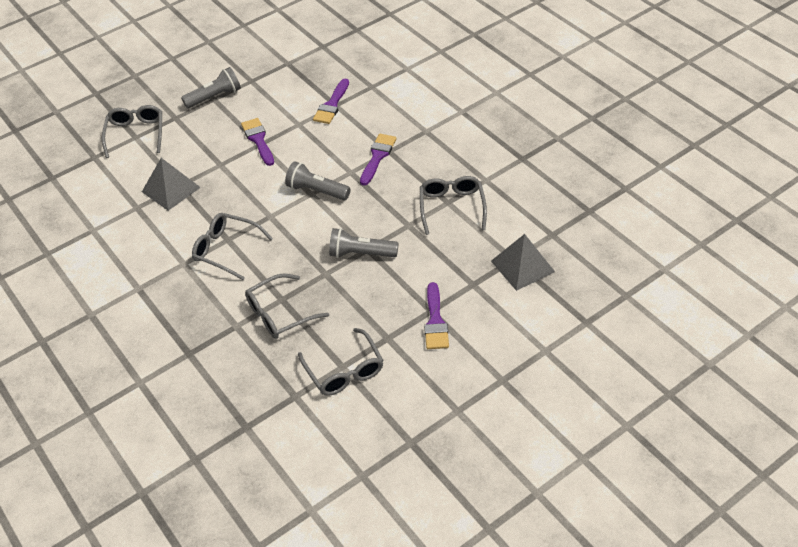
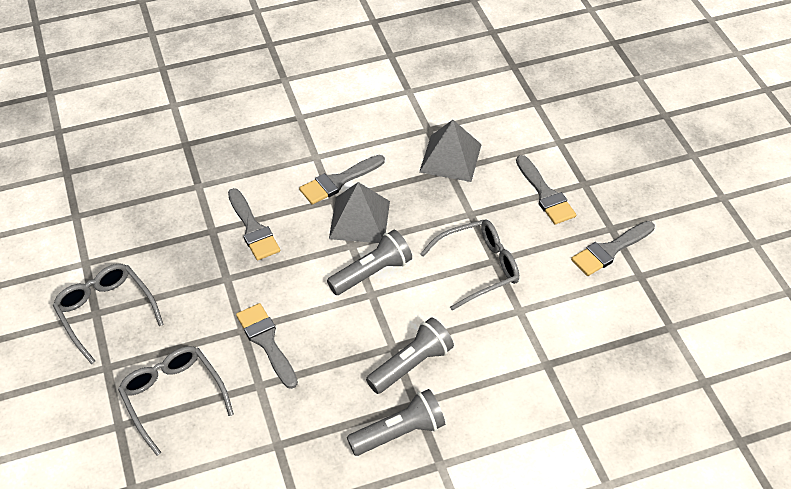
grey brush: 0 -> 5
grey glasses: 5 -> 3
purple brush: 4 -> 0

